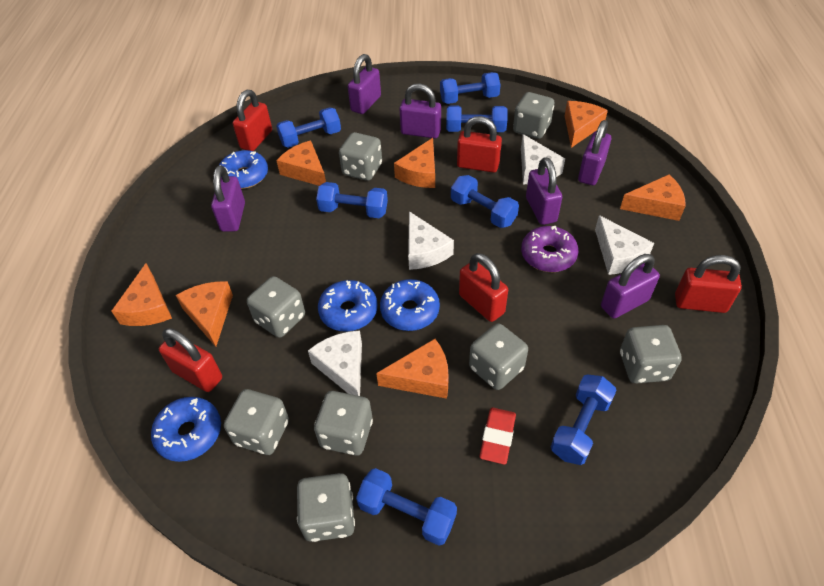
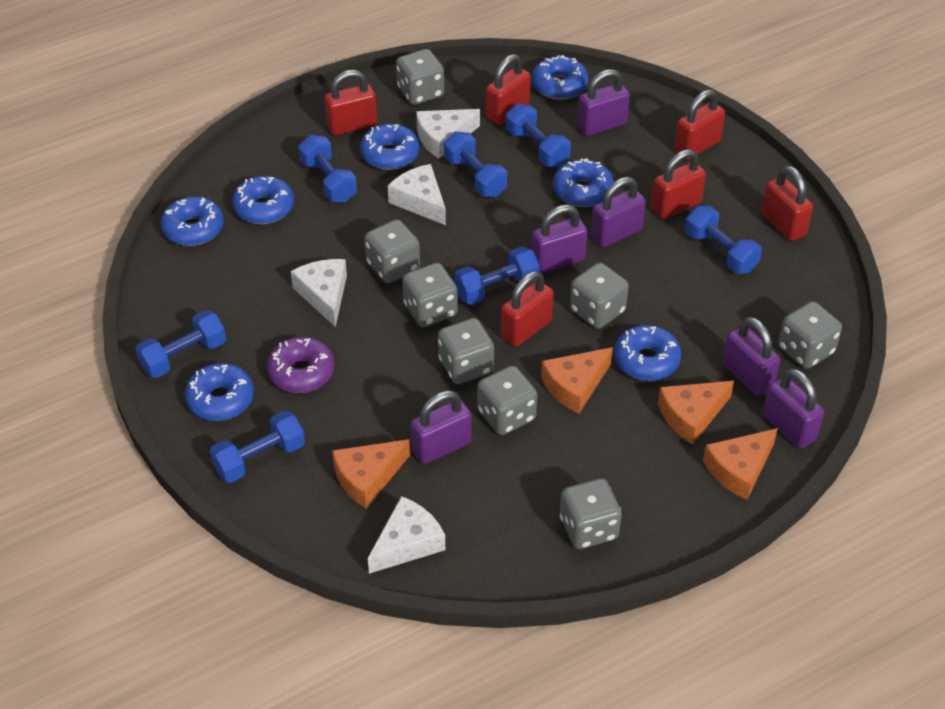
blue donut: 4 -> 7
orange cheese: 7 -> 4
red eraser: 1 -> 0
red padlock: 5 -> 6

